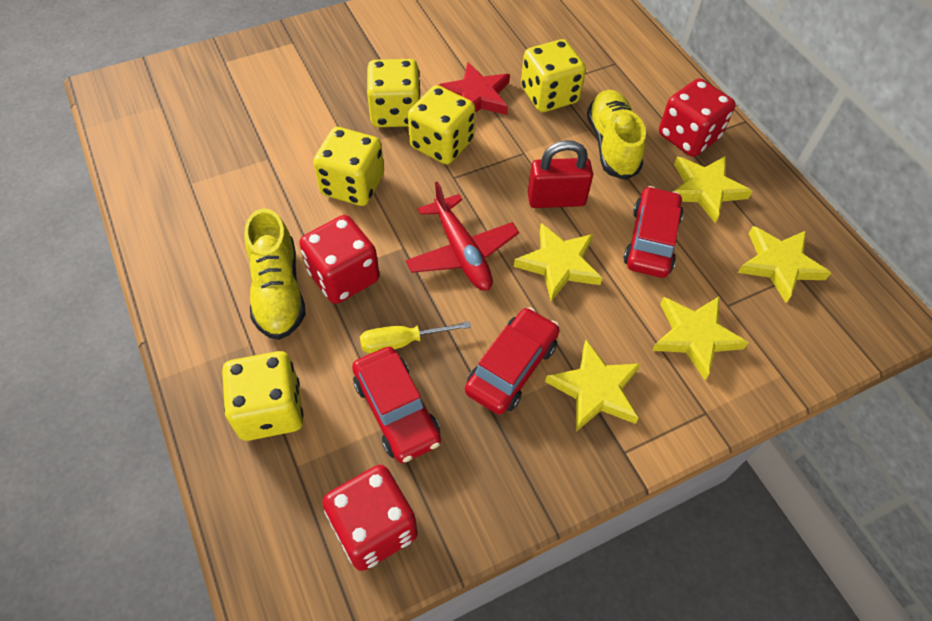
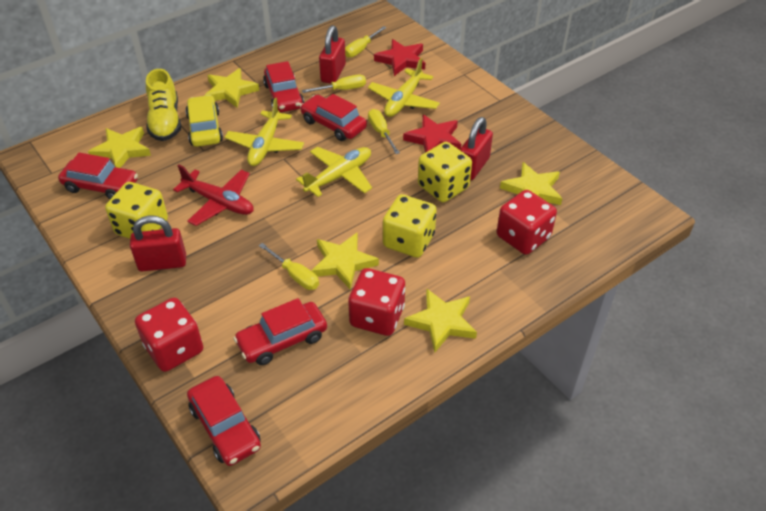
red car: 3 -> 5
red padlock: 1 -> 3
red star: 1 -> 2
yellow car: 0 -> 1
yellow dice: 5 -> 3
yellow plane: 0 -> 3
yellow screwdriver: 1 -> 4
yellow shoe: 2 -> 1

